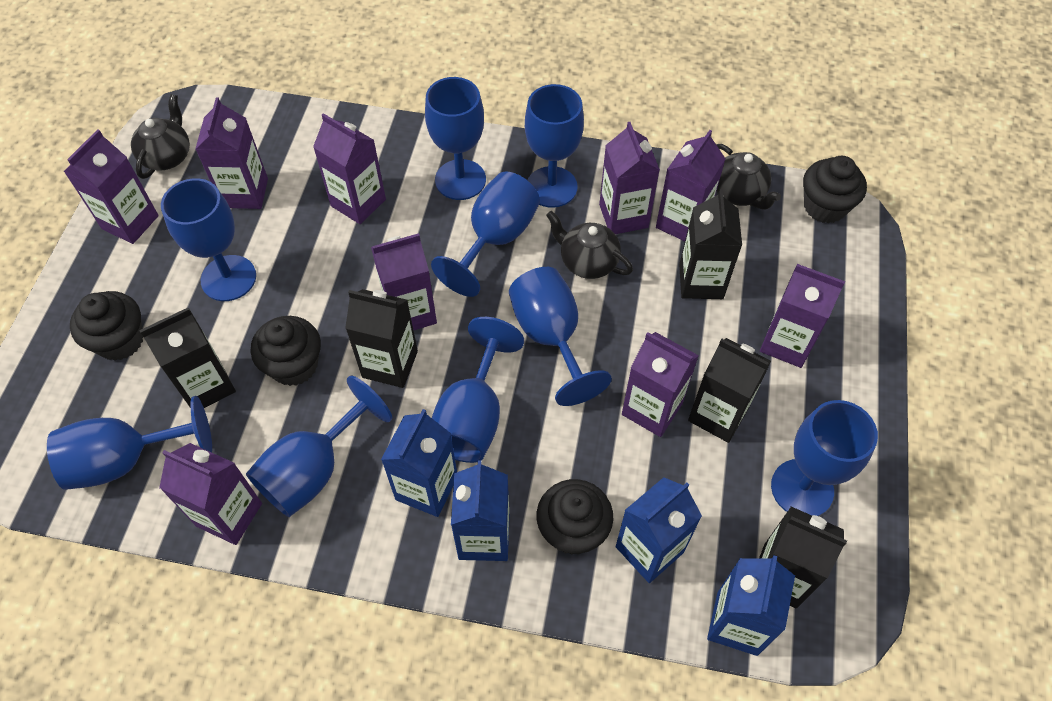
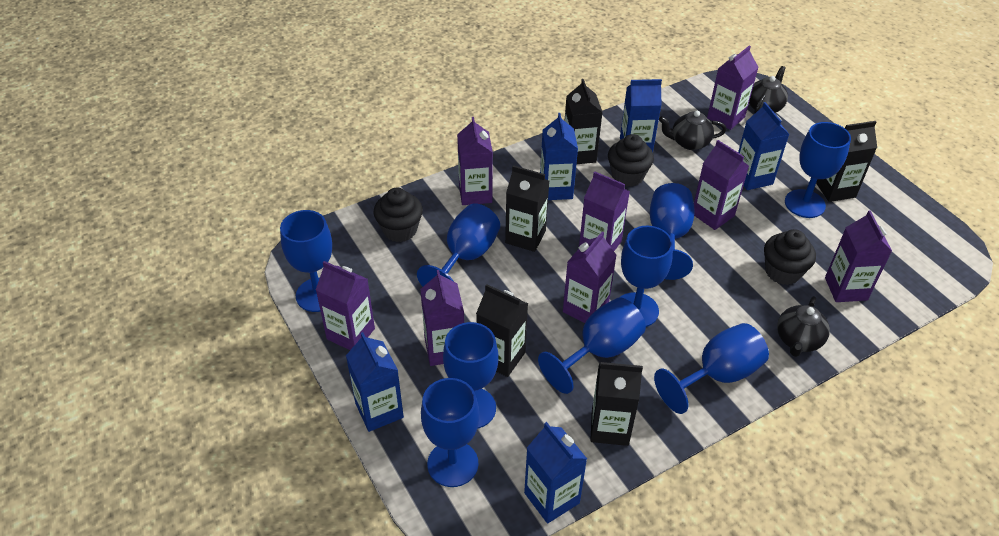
black cupcake: 4 -> 3
blue carton: 4 -> 5
purple carton: 9 -> 8

